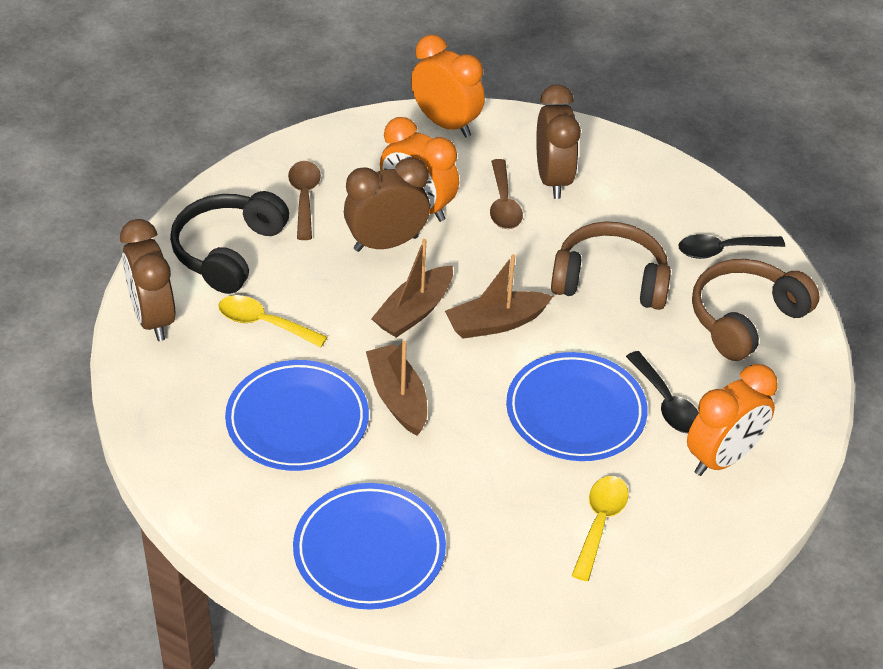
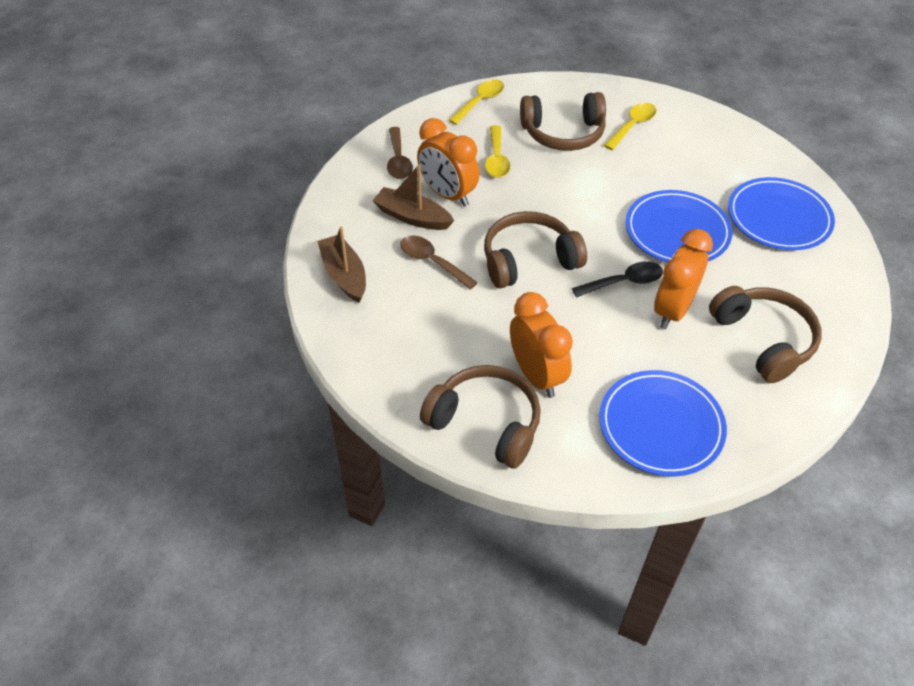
black headphones: 1 -> 0
black spoon: 2 -> 1
brown boat: 3 -> 2
brown clock: 3 -> 0
brown headphones: 2 -> 4
yellow spoon: 2 -> 3

